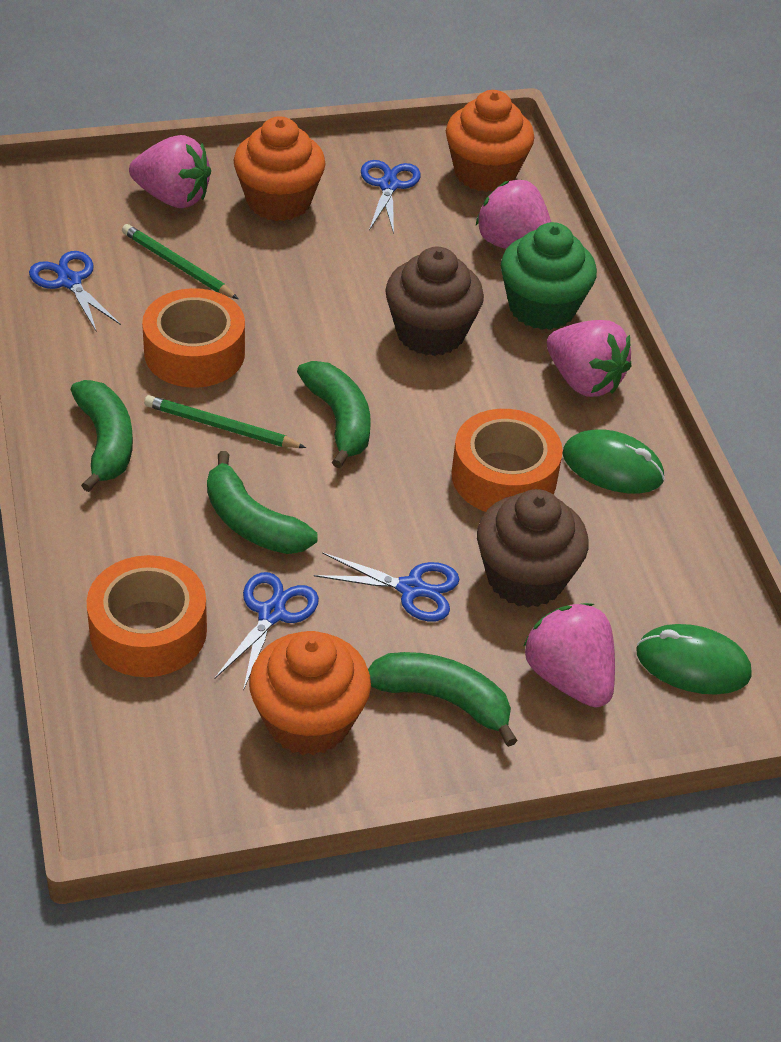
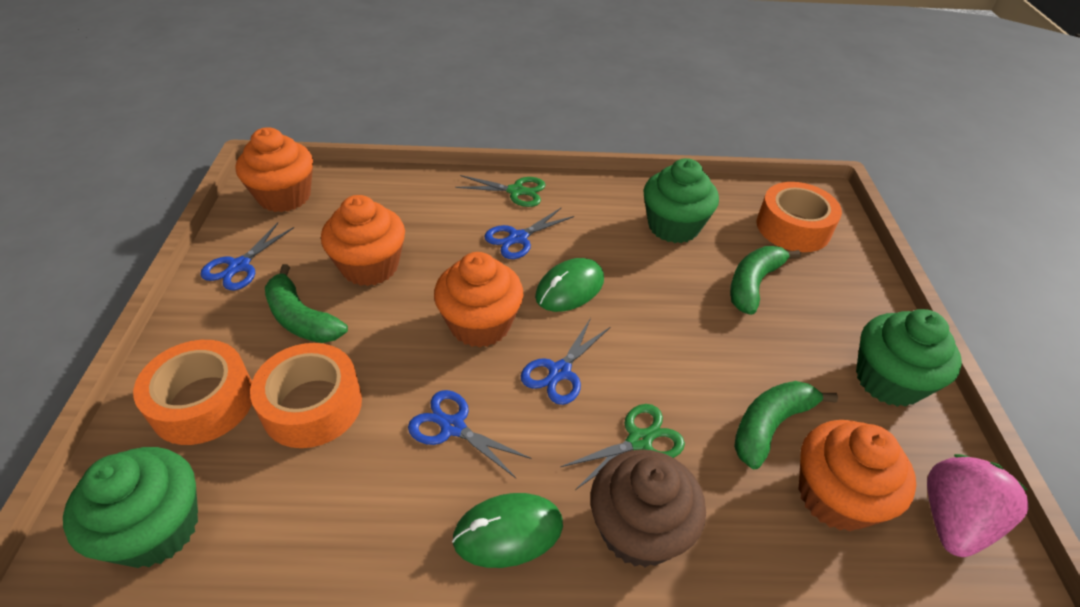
brown cupcake: 2 -> 1
green banana: 4 -> 3
green cupcake: 1 -> 3
green pencil: 2 -> 0
green scissors: 0 -> 2
orange cupcake: 3 -> 4
pink strawberry: 4 -> 1

